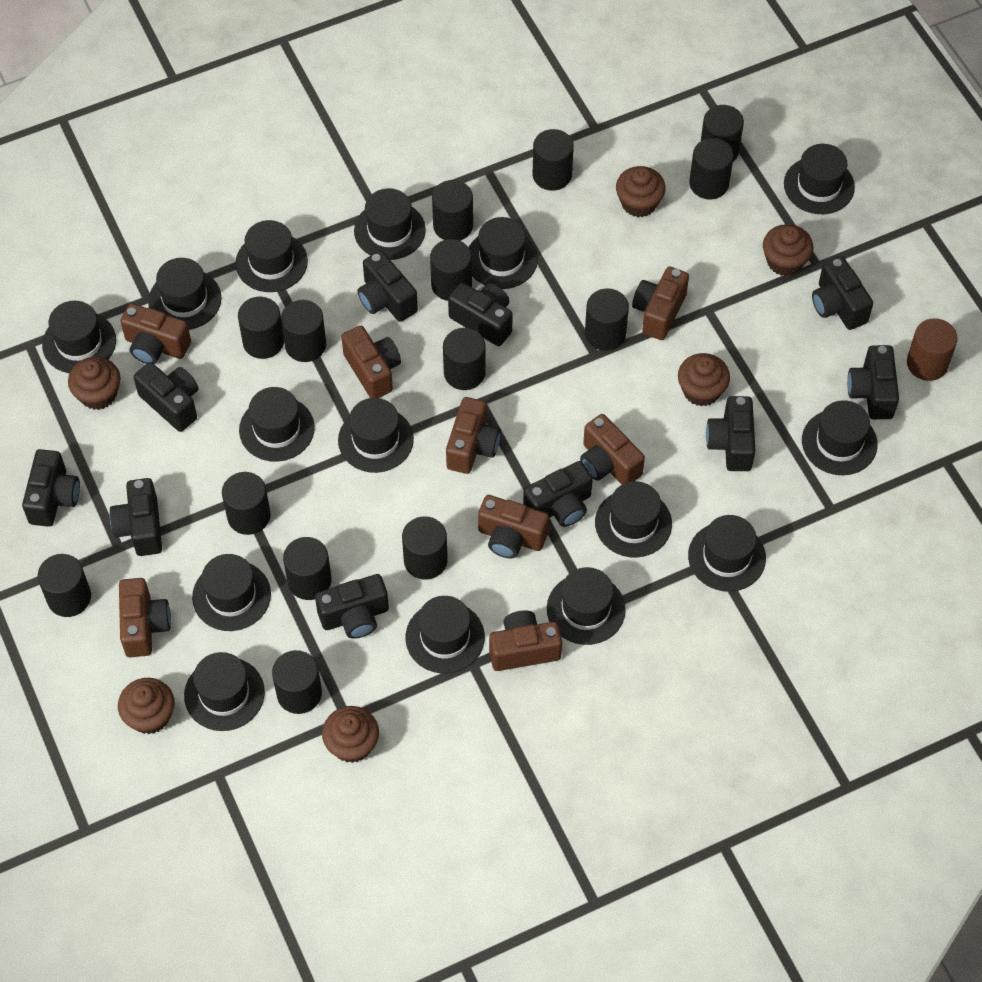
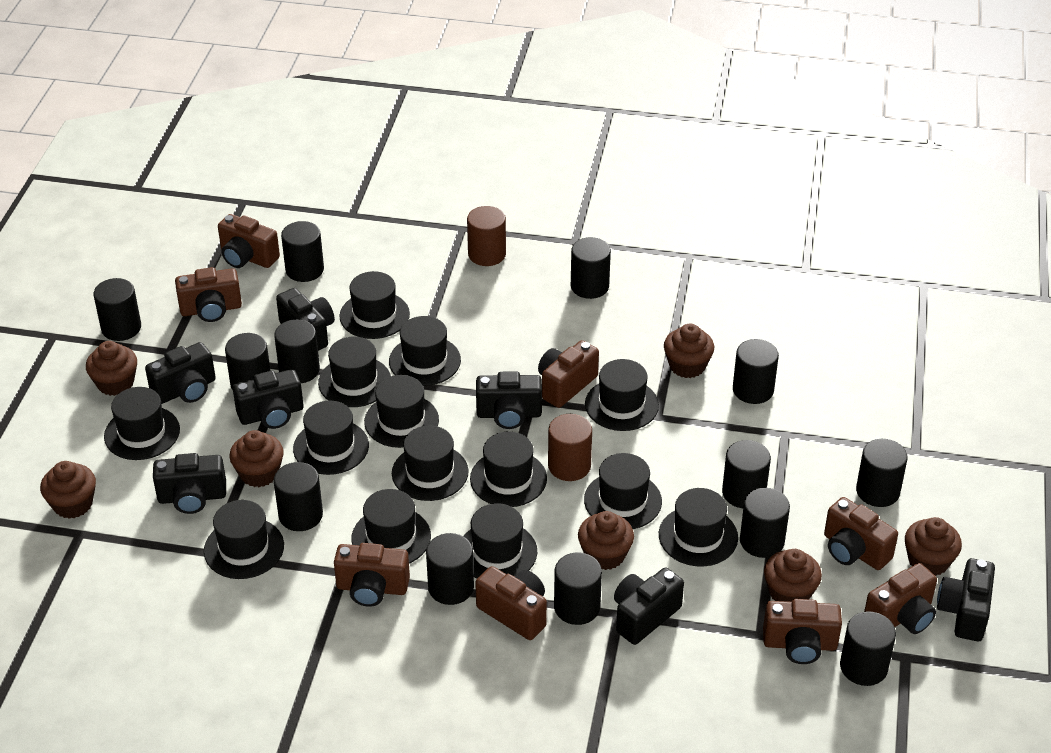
black camera: 10 -> 7
black cylinder: 14 -> 13
black hat: 15 -> 14
brown cupcake: 6 -> 7
brown cylinder: 1 -> 2

